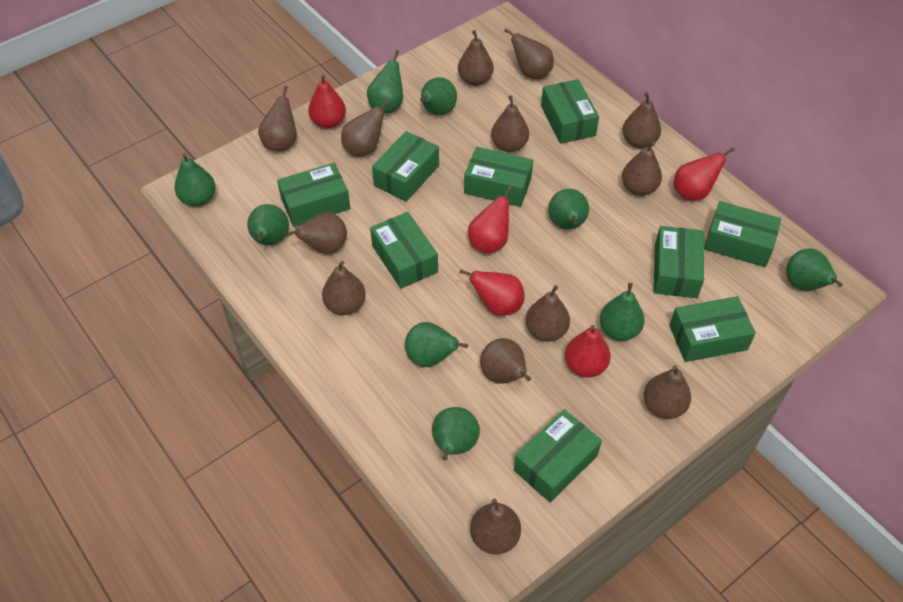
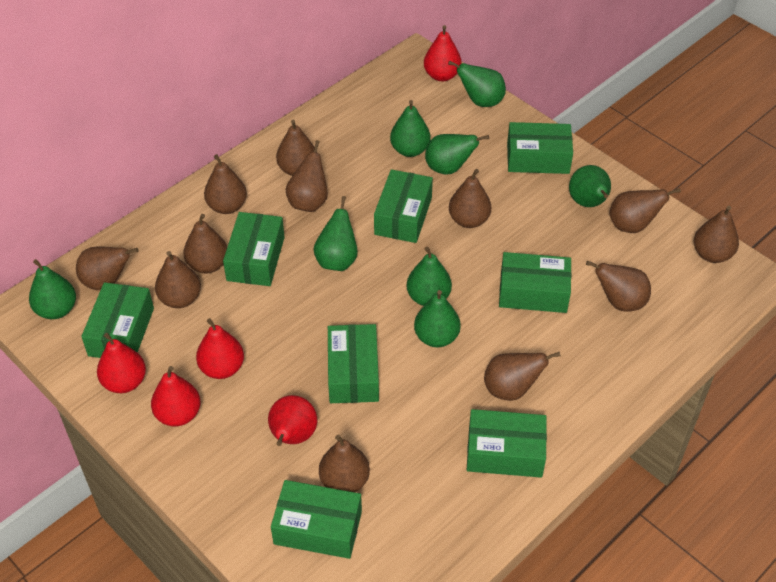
brown pear: 13 -> 12
green box: 9 -> 8
green pear: 9 -> 8

